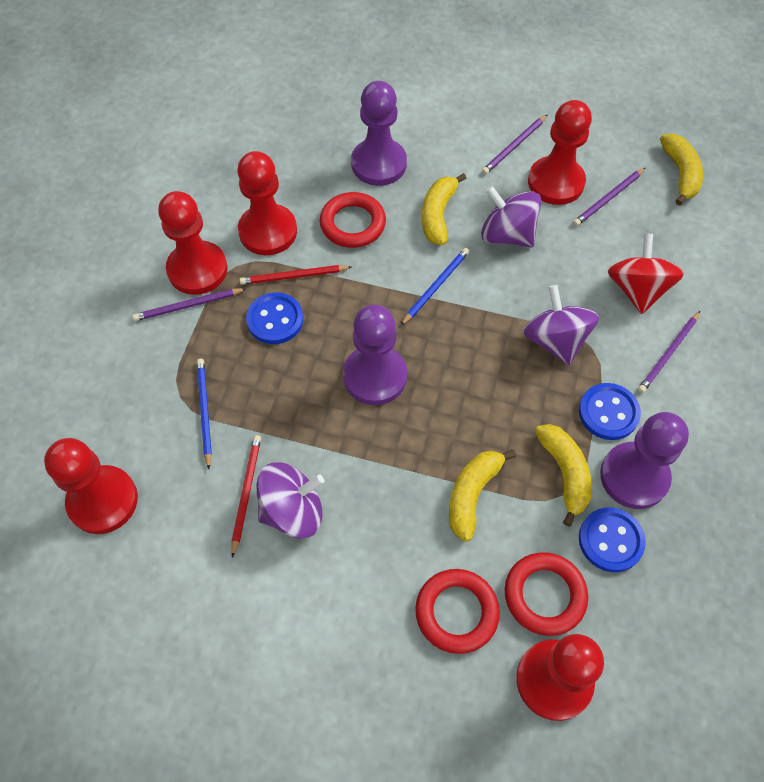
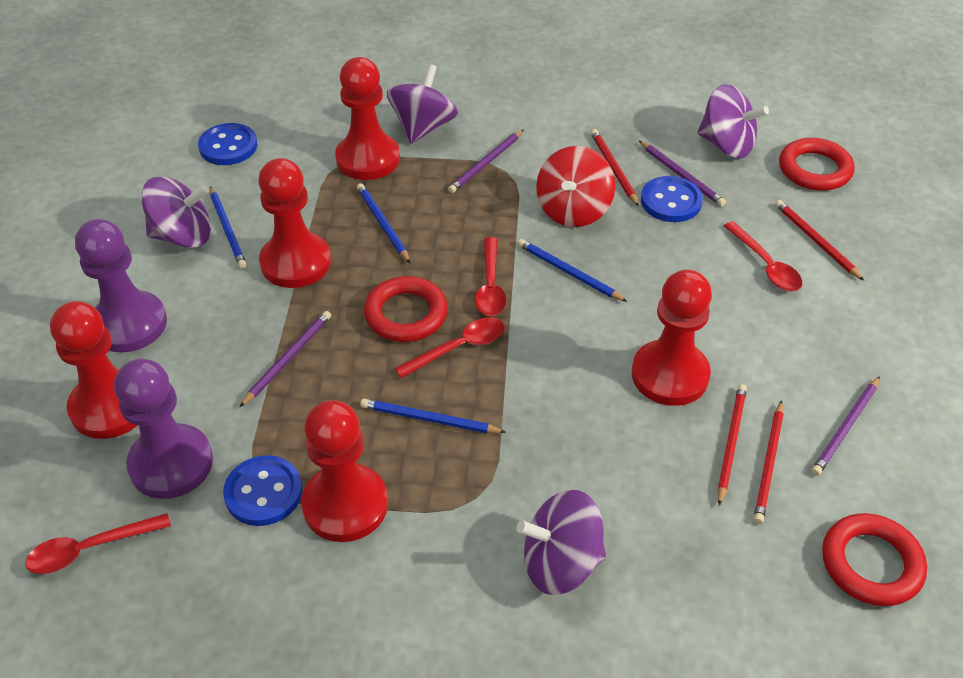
blue pencil: 2 -> 4
purple pawn: 3 -> 2
purple spinning top: 3 -> 4
red pencil: 2 -> 4
red spoon: 0 -> 4
yellow banana: 4 -> 0

